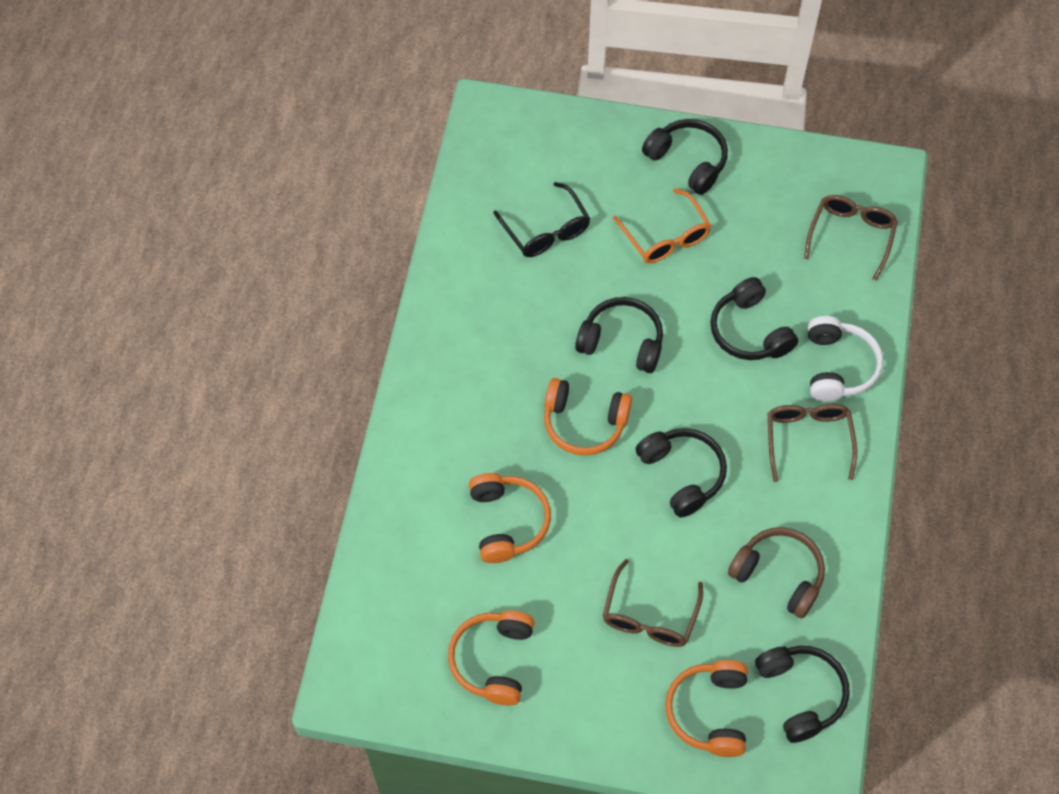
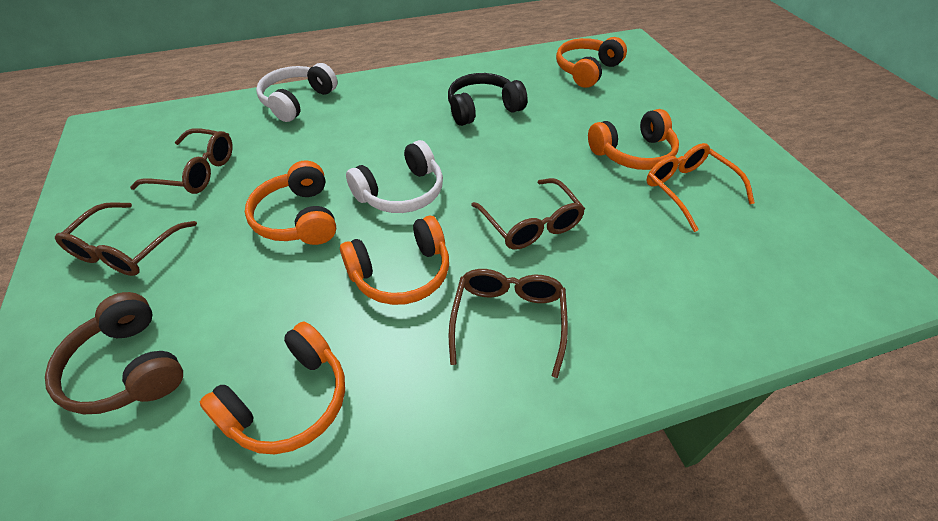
black glasses: 1 -> 0
black headphones: 5 -> 1
brown glasses: 3 -> 4
orange headphones: 4 -> 5
white headphones: 1 -> 2

